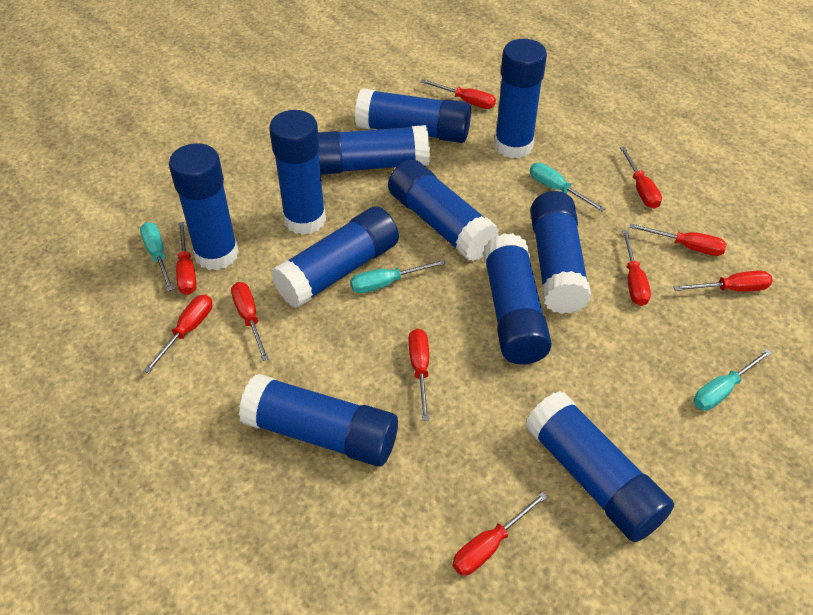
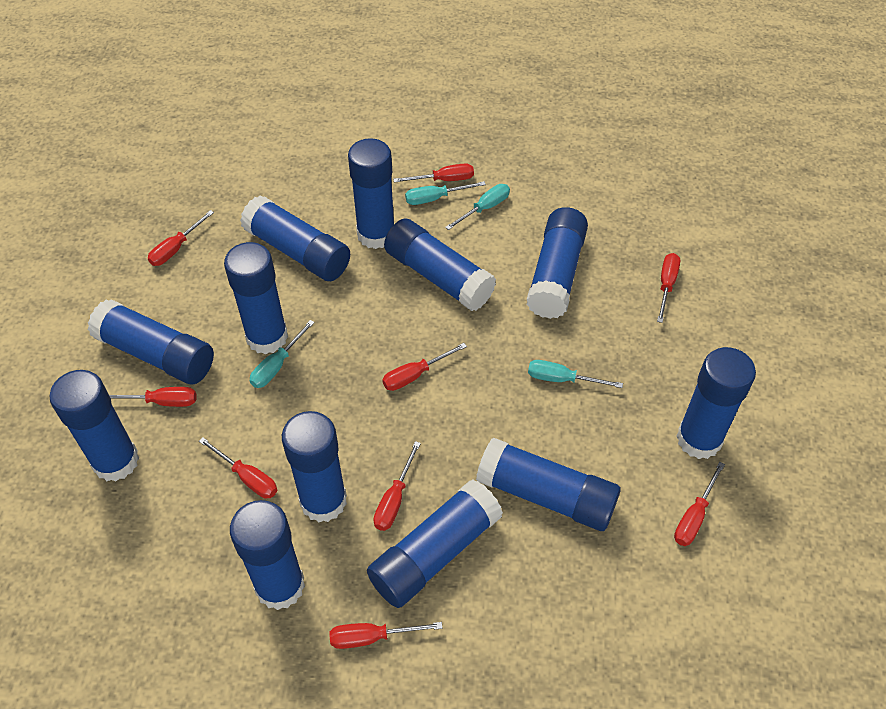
blue glue stick: 11 -> 12
red screwdriver: 10 -> 9

